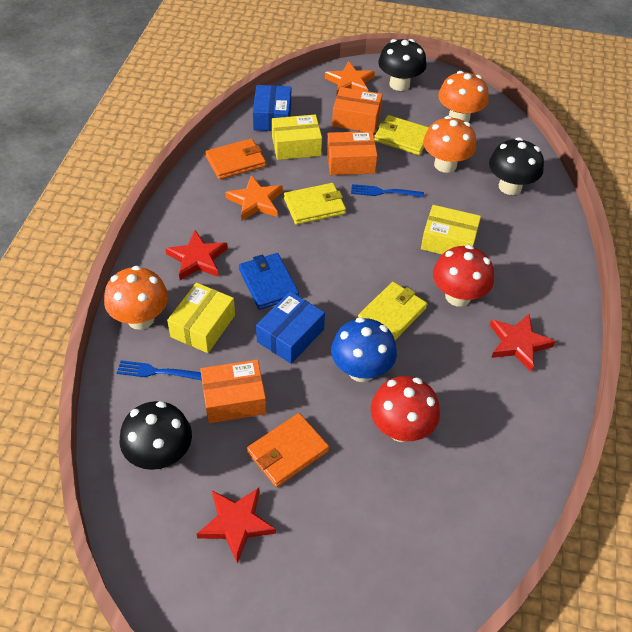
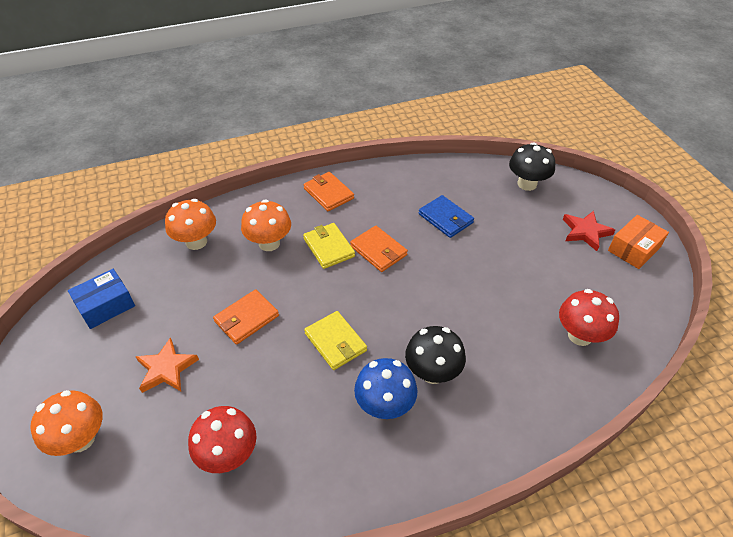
black mushroom: 3 -> 2
blue box: 2 -> 1
blue fork: 2 -> 0
orange box: 3 -> 1
orange star: 2 -> 1
orange wallet: 2 -> 3
red star: 3 -> 1
yellow box: 3 -> 0
yellow wallet: 3 -> 2

